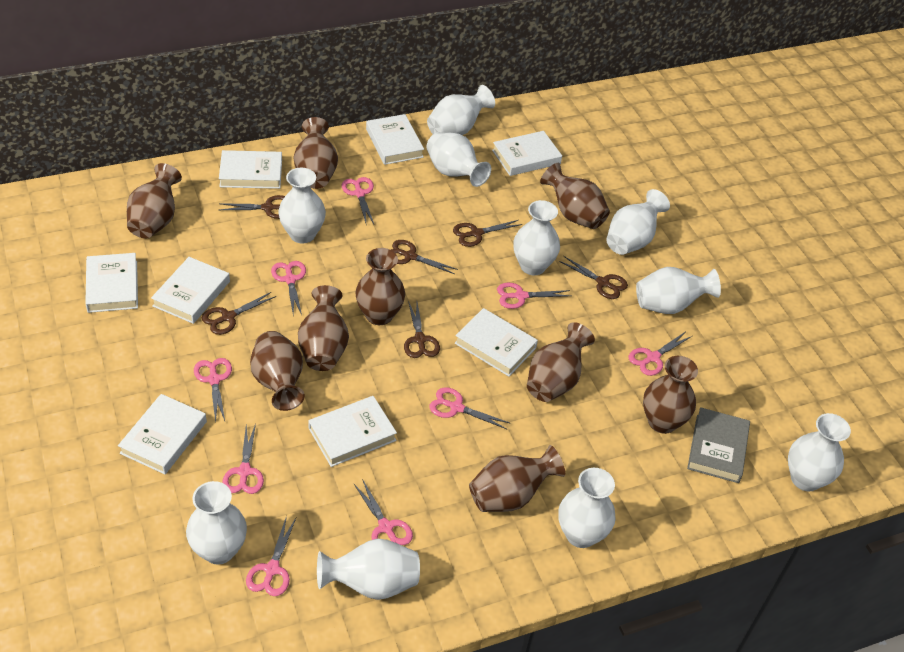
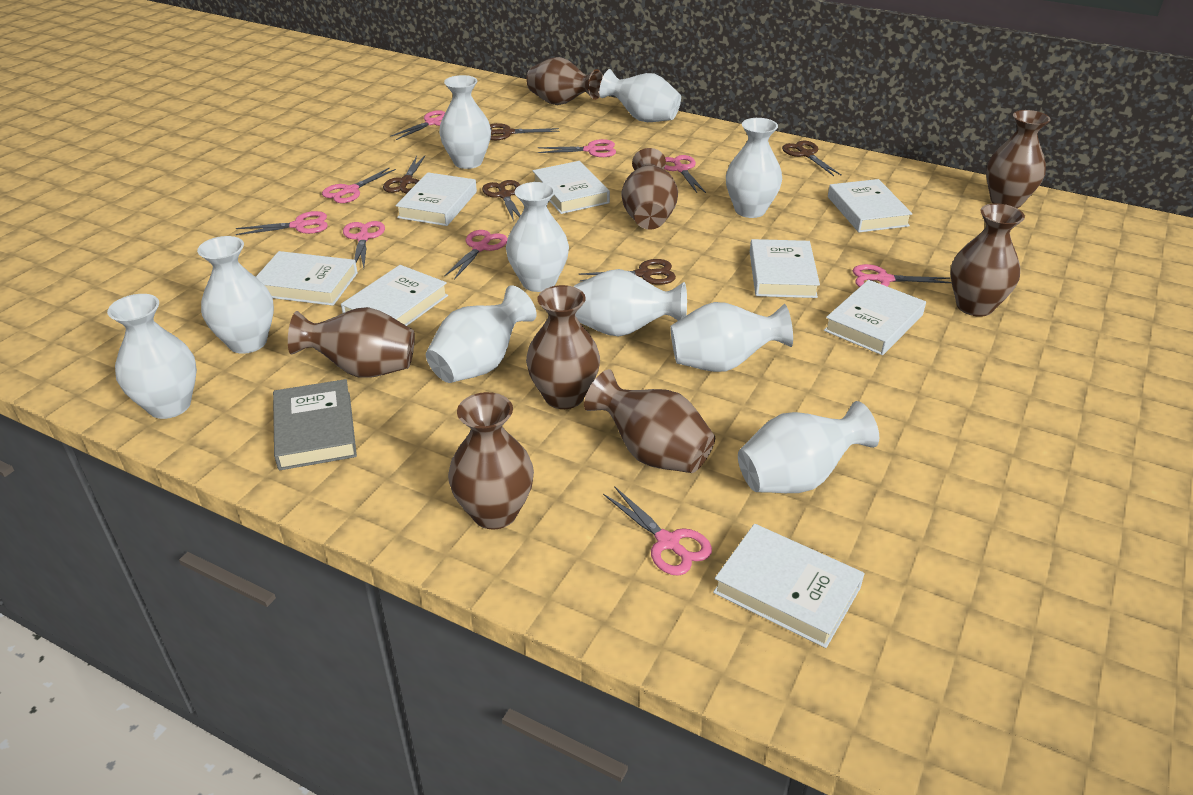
brown scissors: 6 -> 5
brown vase: 9 -> 8

